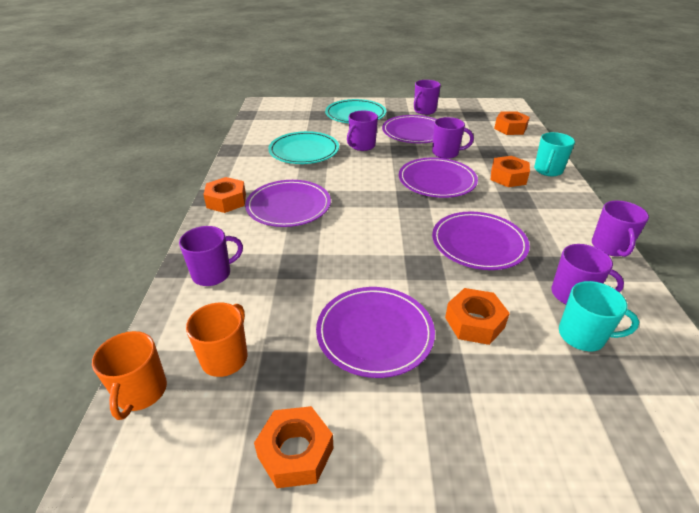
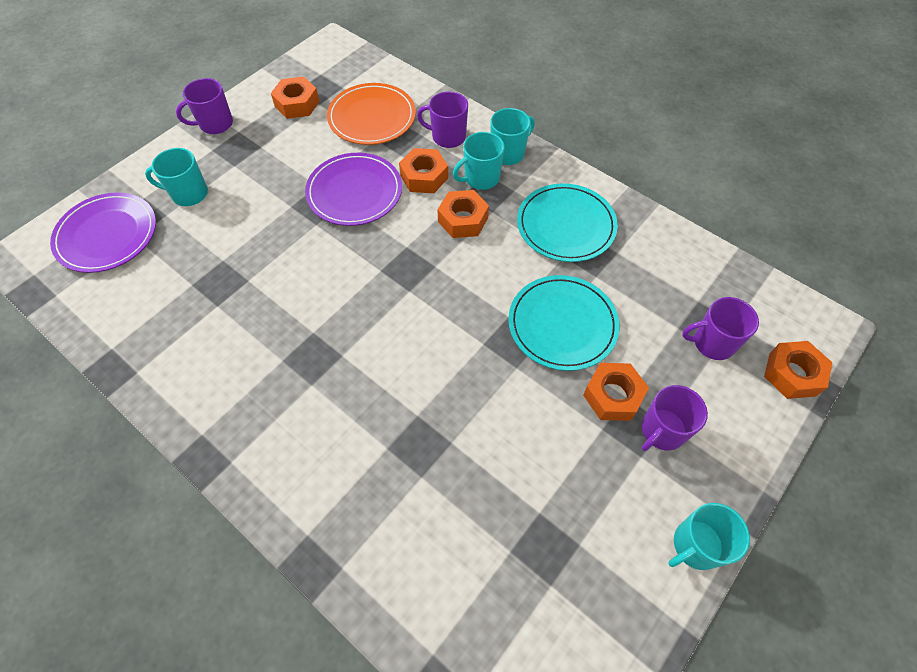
orange mug: 2 -> 0
orange plate: 0 -> 1
purple mug: 6 -> 4
purple plate: 5 -> 2
turquoise mug: 2 -> 4

